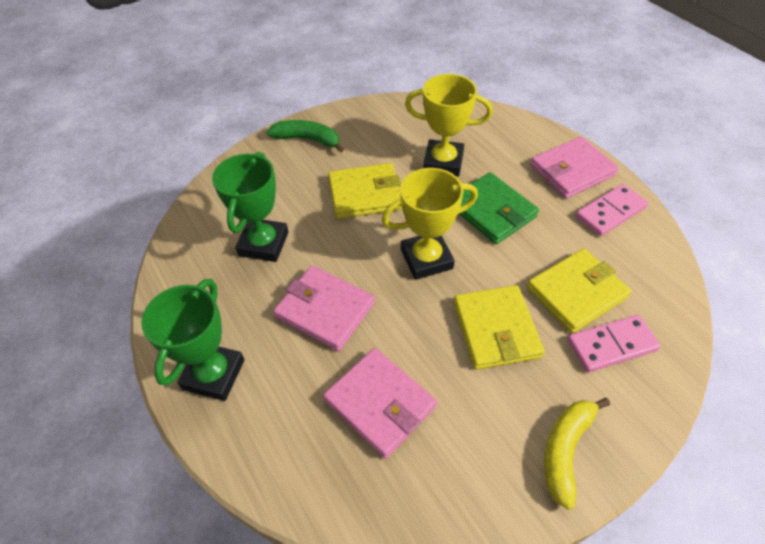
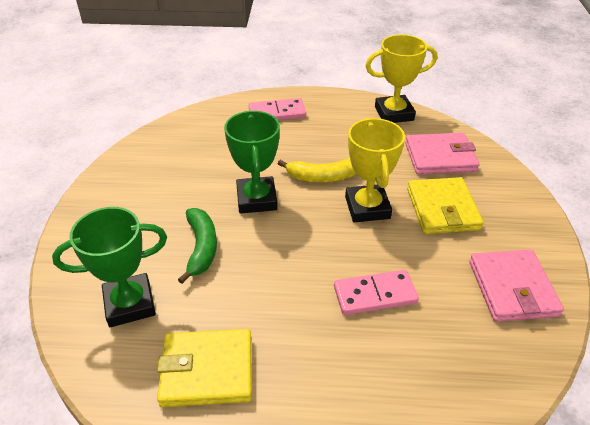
green wallet: 1 -> 0
pink wallet: 3 -> 2
yellow wallet: 3 -> 2

